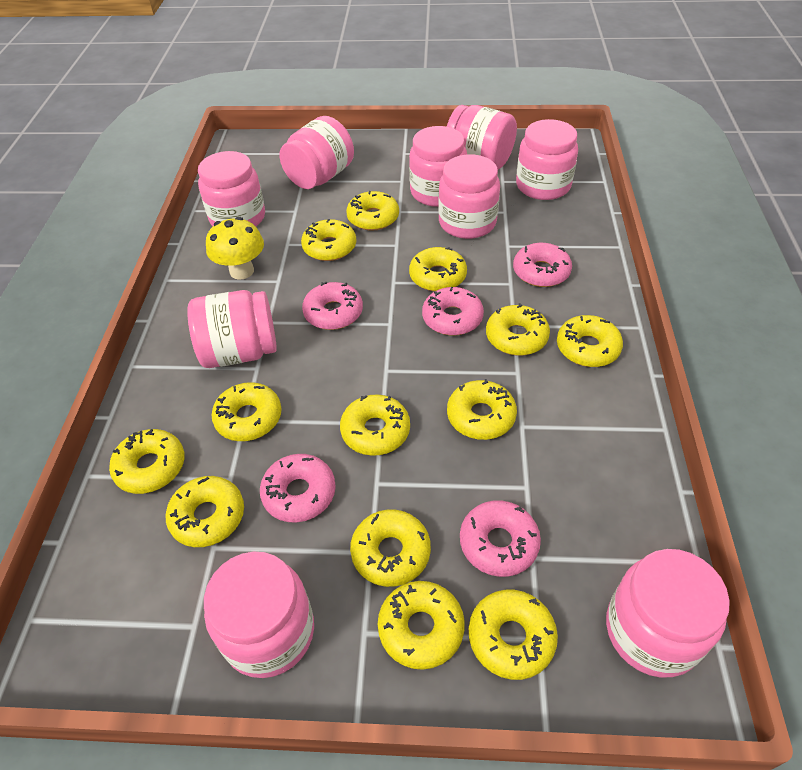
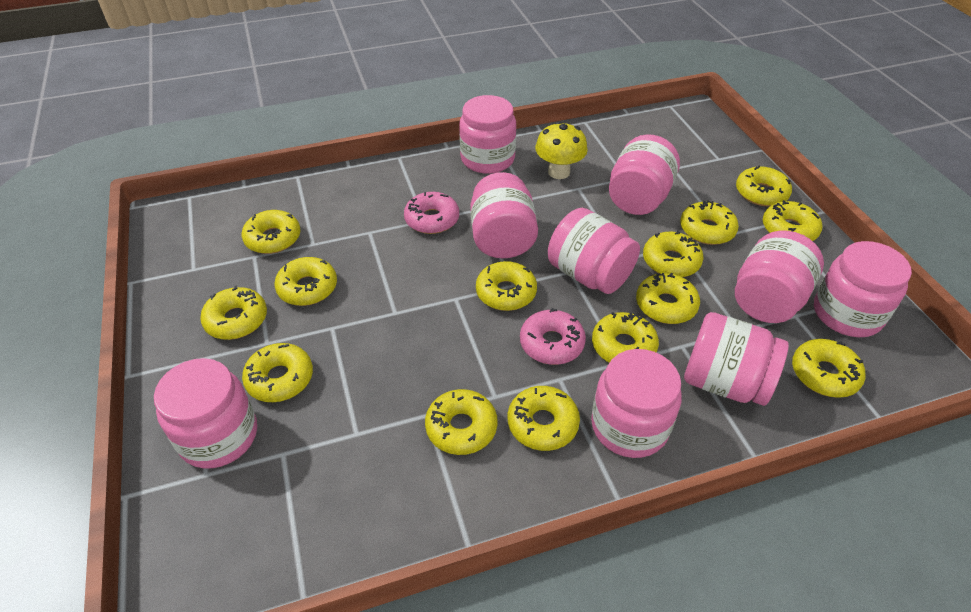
pink donut: 5 -> 2
yellow donut: 13 -> 14

